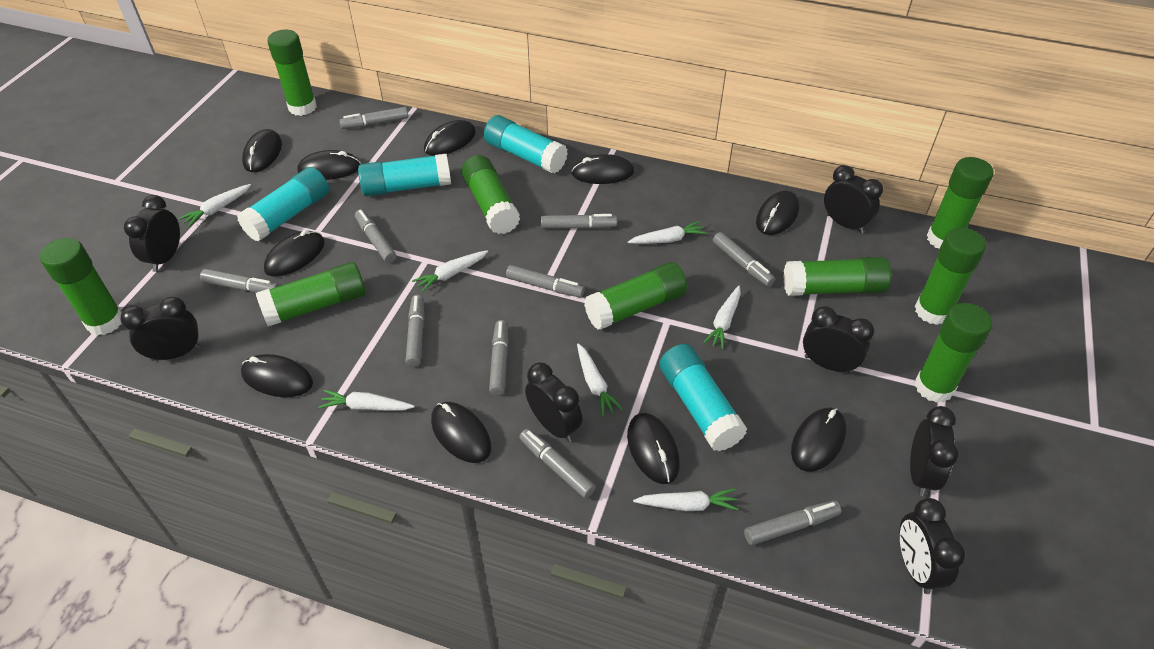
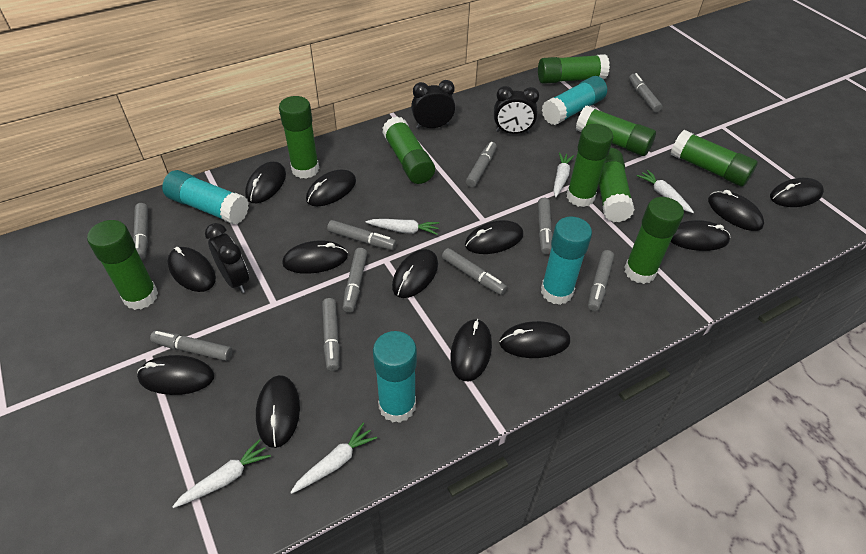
black clock: 7 -> 3
black mouse: 10 -> 13
white carrot: 7 -> 5

